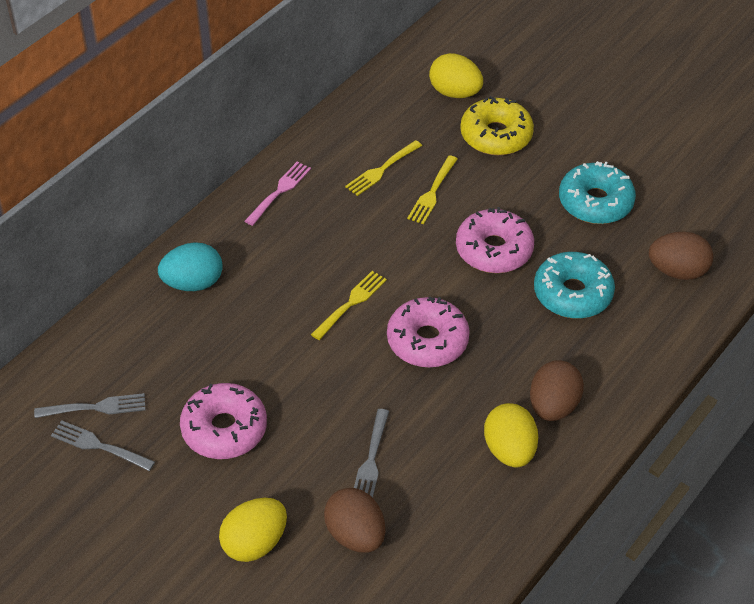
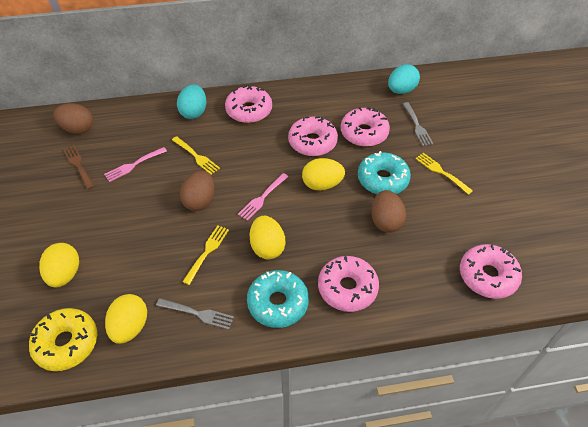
brown fork: 0 -> 1
grey fork: 3 -> 2
pink donut: 3 -> 5
pink fork: 1 -> 2
turquoise egg: 1 -> 2
yellow egg: 3 -> 4

